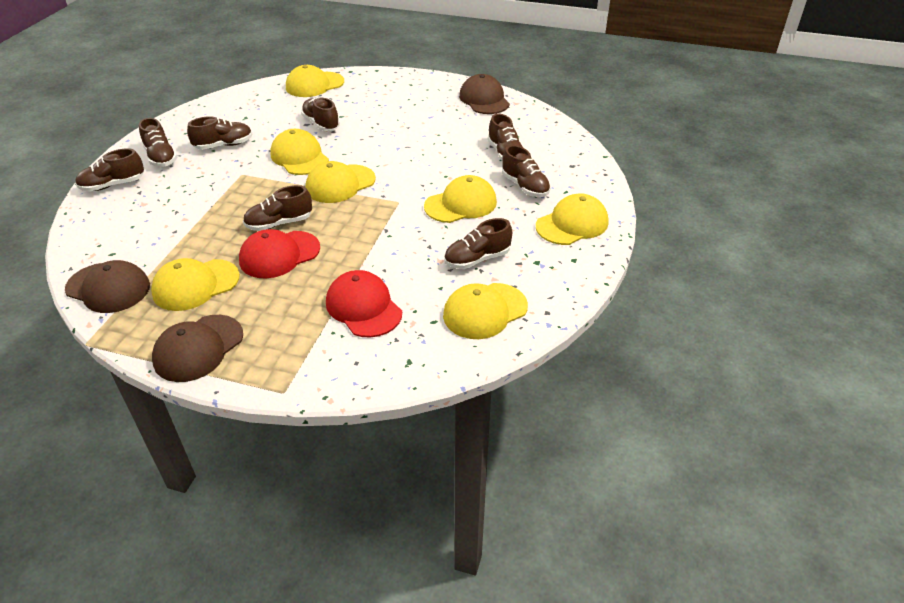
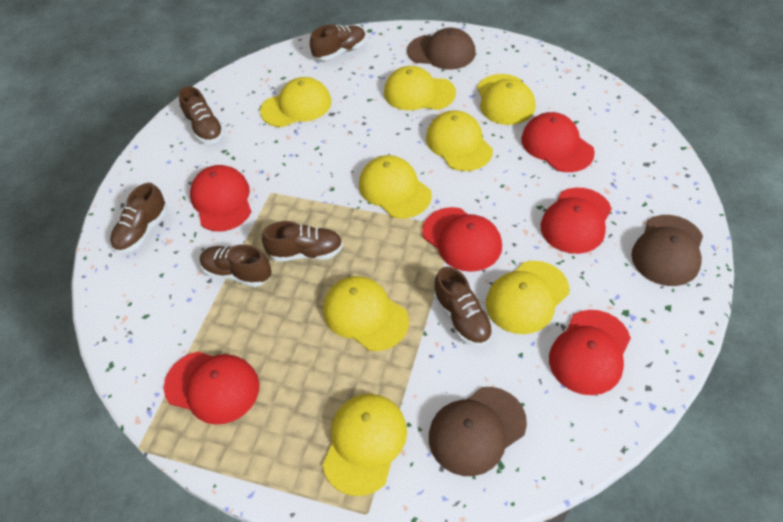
brown shoe: 8 -> 6
red cap: 2 -> 6
yellow cap: 7 -> 8

